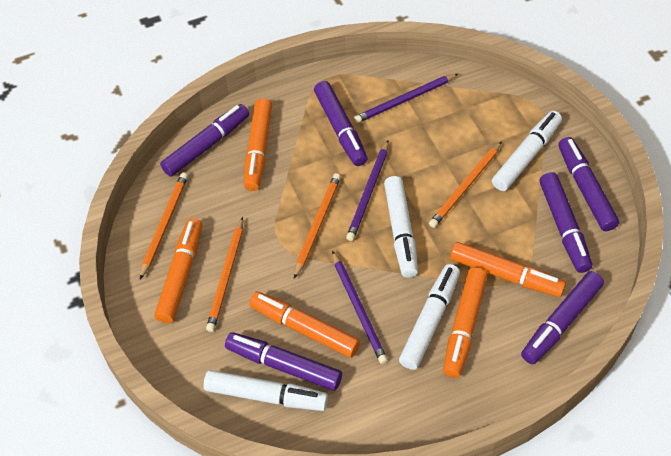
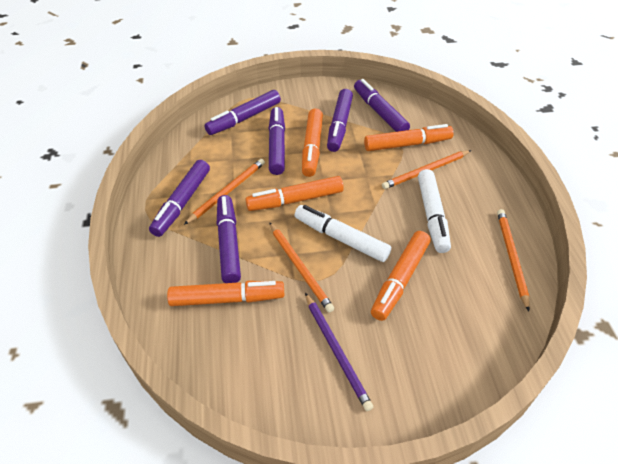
purple pencil: 3 -> 1
white marker: 4 -> 2

